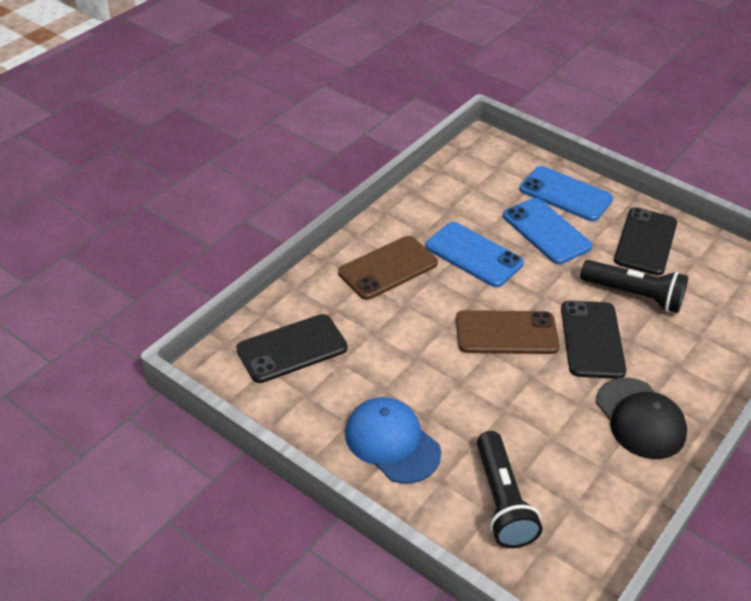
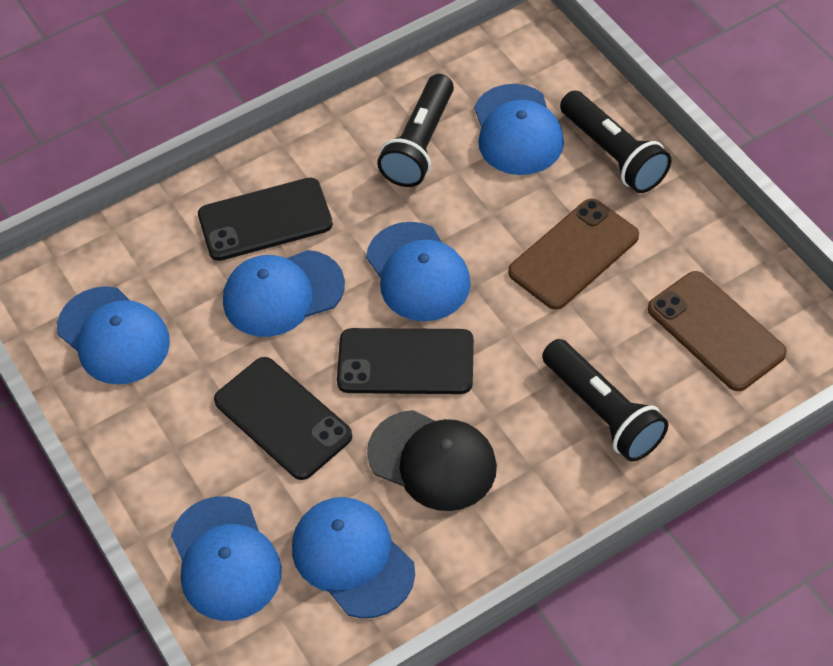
black flashlight: 2 -> 3
blue cap: 1 -> 6
blue phone: 3 -> 0

